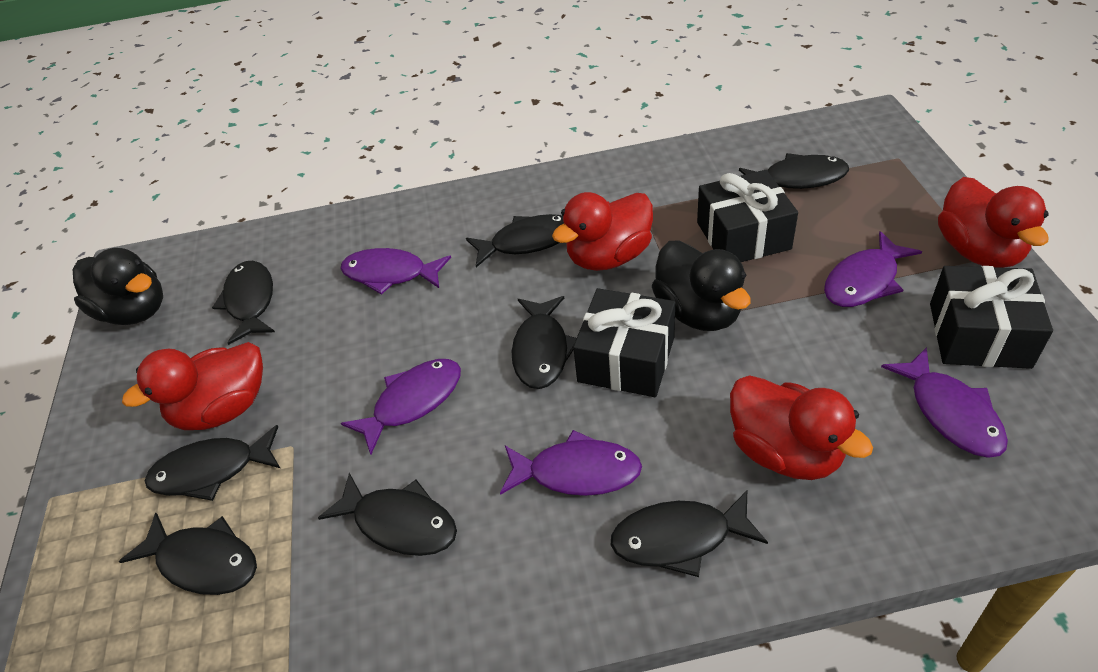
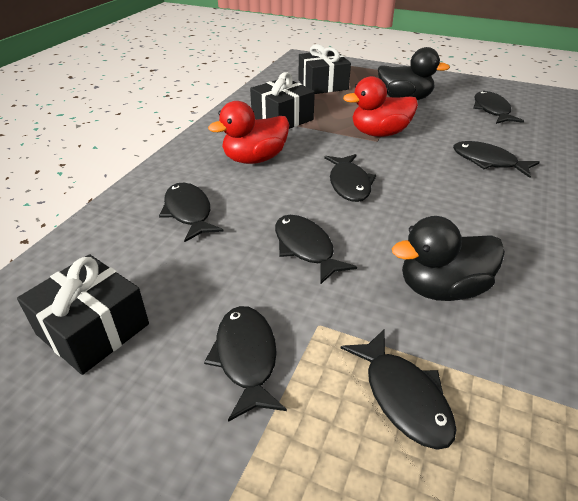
black fish: 8 -> 7
purple fish: 5 -> 0
red duck: 4 -> 2

